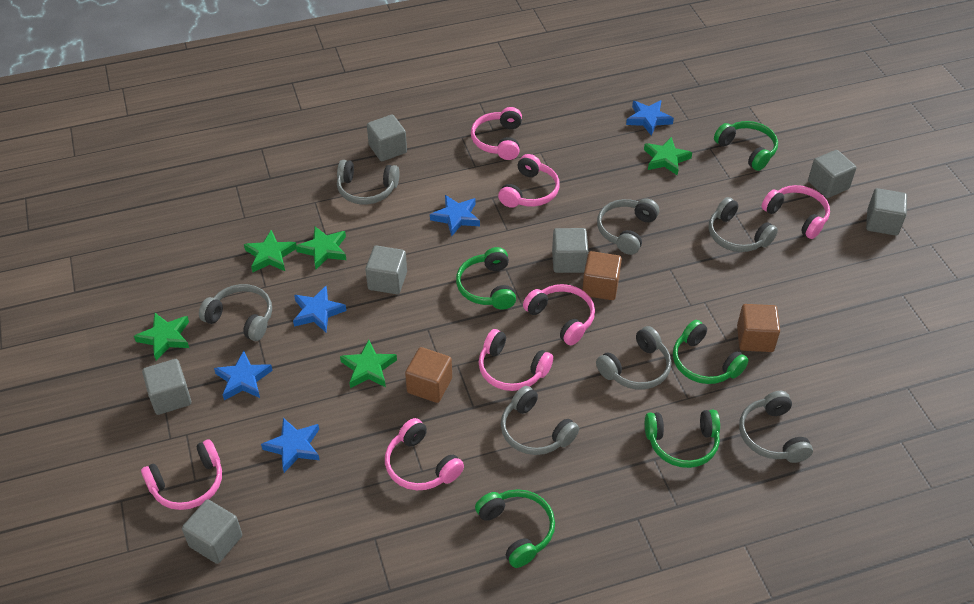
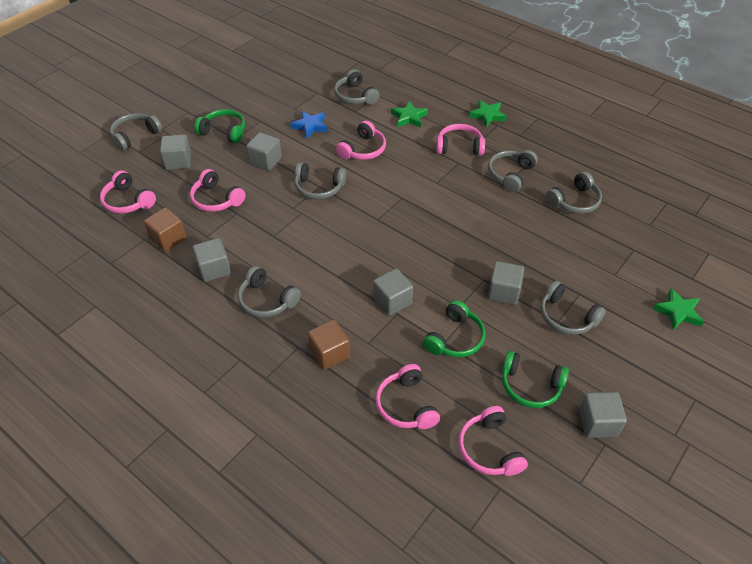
blue star: 5 -> 1
brown cube: 3 -> 2
green headphones: 5 -> 3
green star: 5 -> 3
grey cube: 7 -> 6
pink headphones: 7 -> 6

